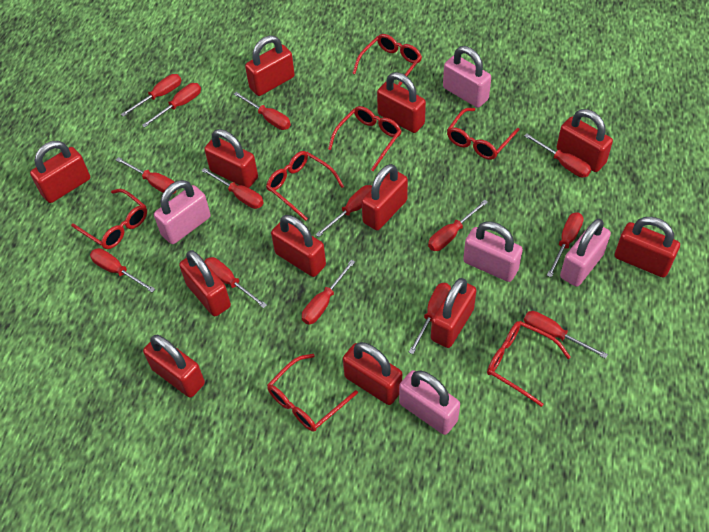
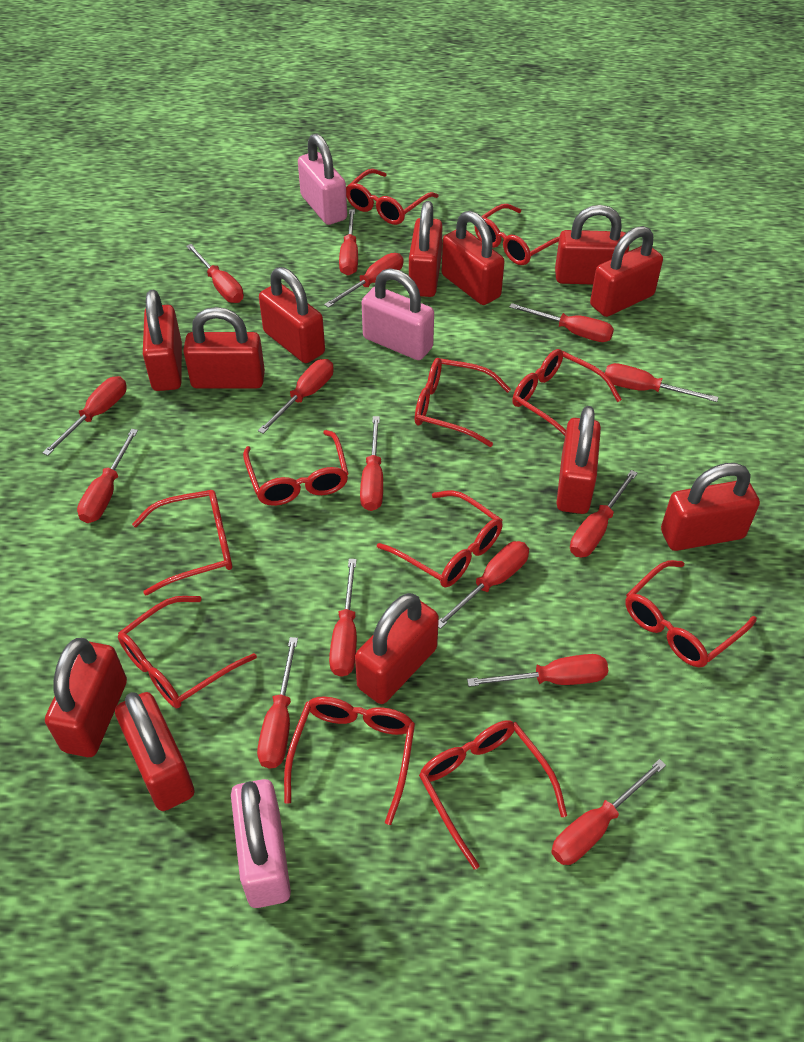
pink padlock: 5 -> 3
red glasses: 7 -> 11
red screwdriver: 14 -> 15

